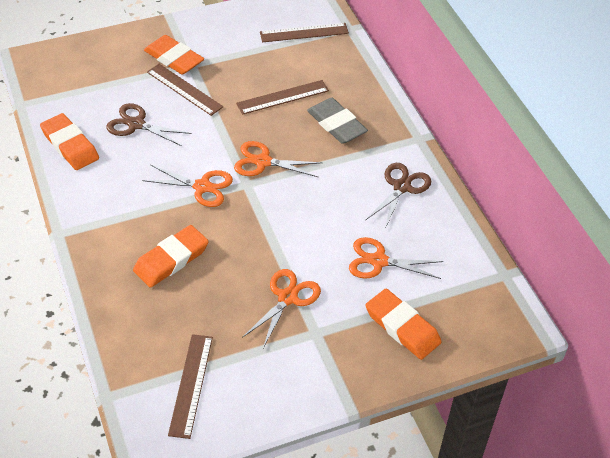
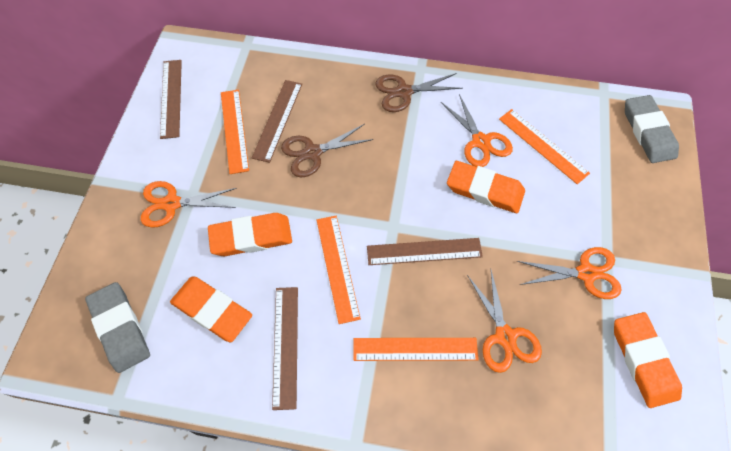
grey eraser: 1 -> 2
orange ruler: 0 -> 4

